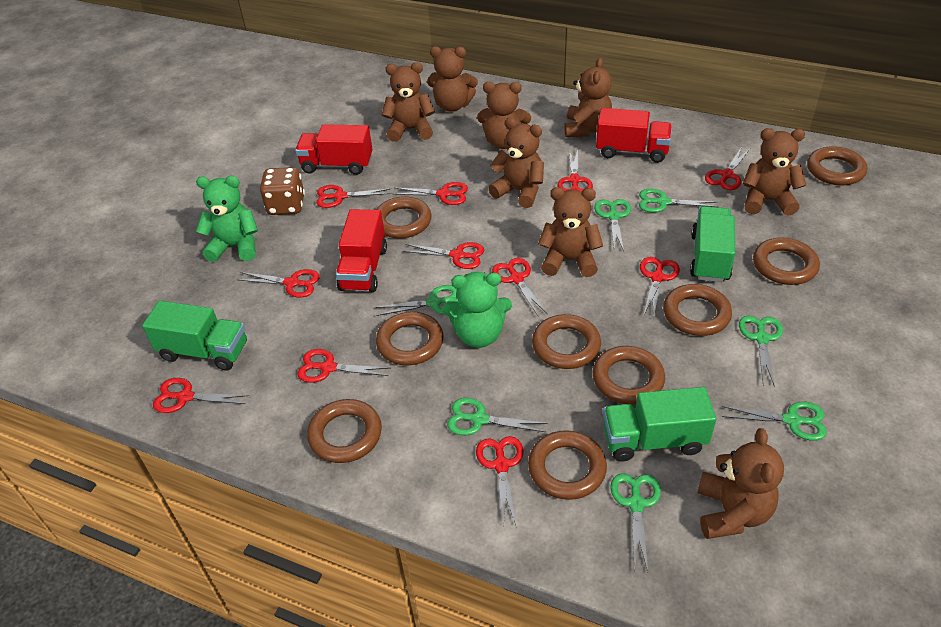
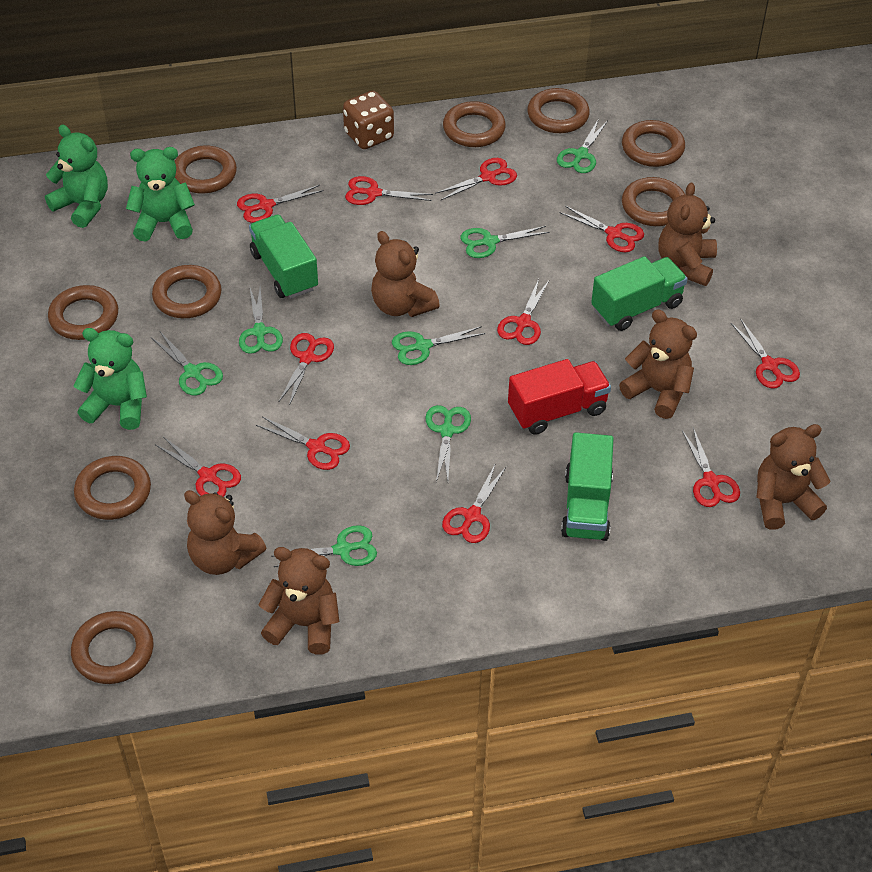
brown teddy bear: 8 -> 6
green teddy bear: 2 -> 3
red truck: 3 -> 1

